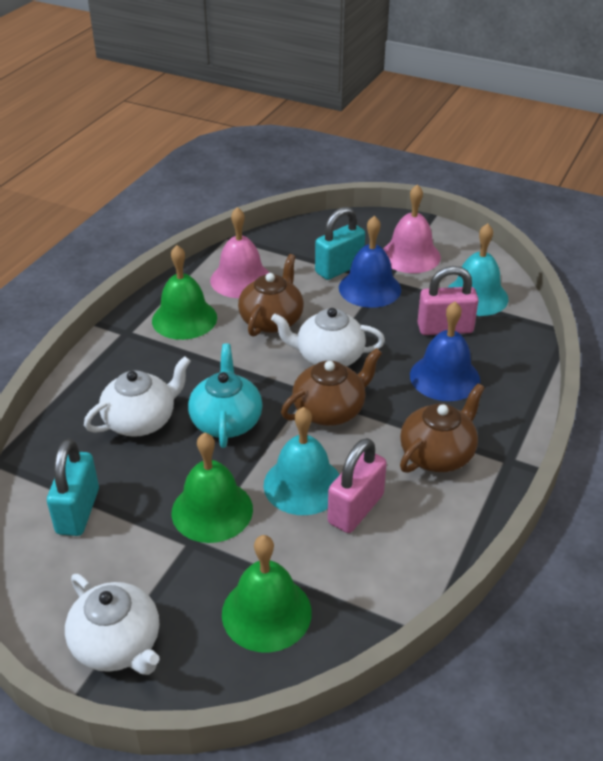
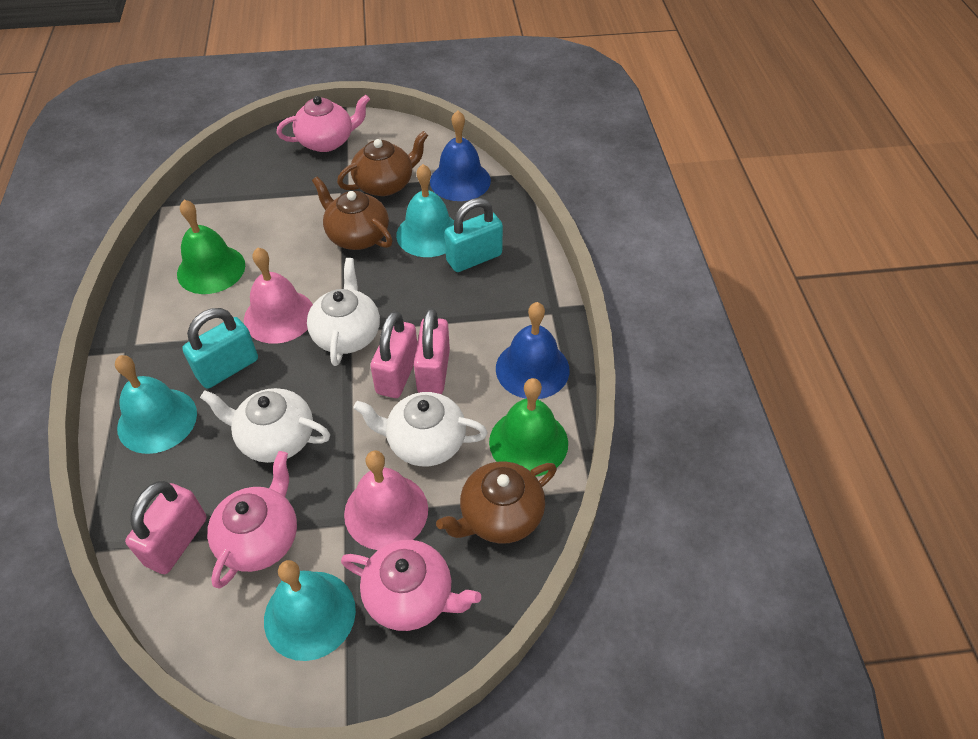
green bell: 3 -> 2
pink padlock: 2 -> 3
pink teapot: 0 -> 3
turquoise bell: 2 -> 3
turquoise teapot: 1 -> 0

